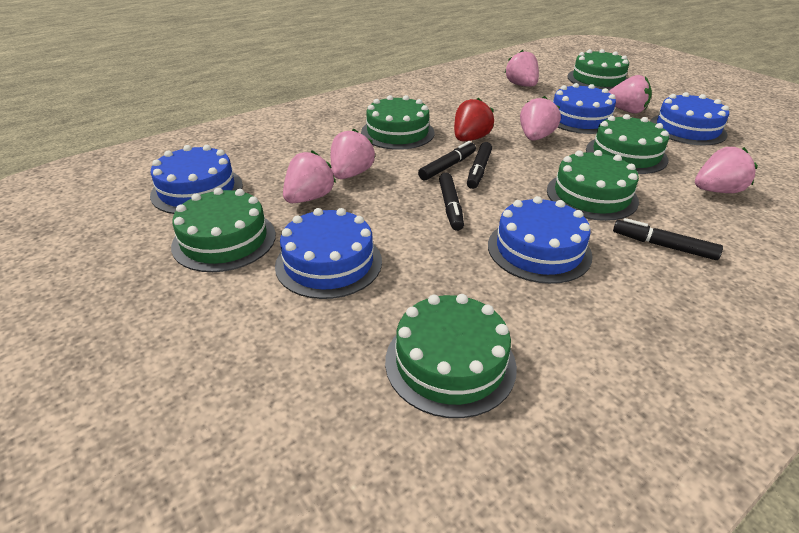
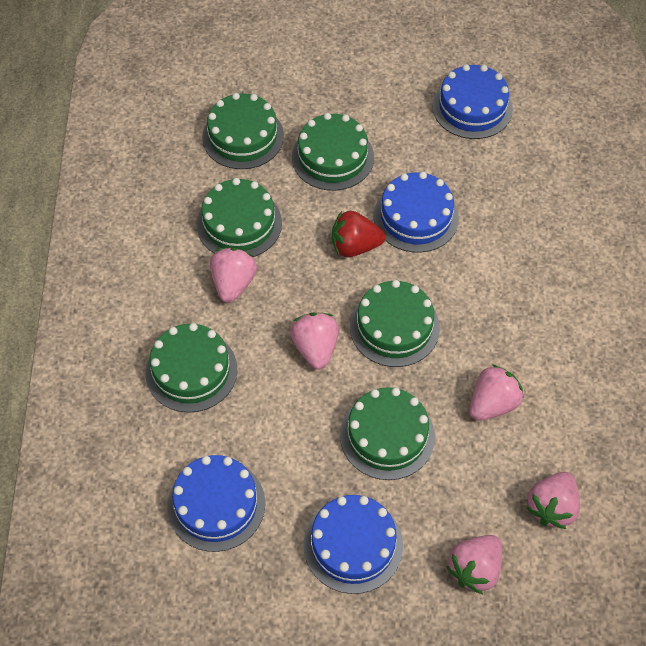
black marker: 4 -> 0
blue cake: 5 -> 4
pink strawberry: 6 -> 5

